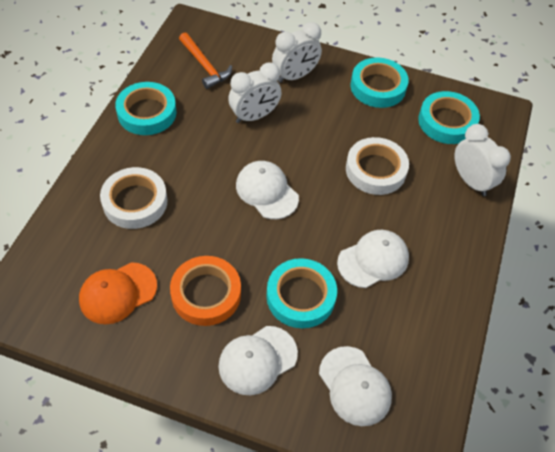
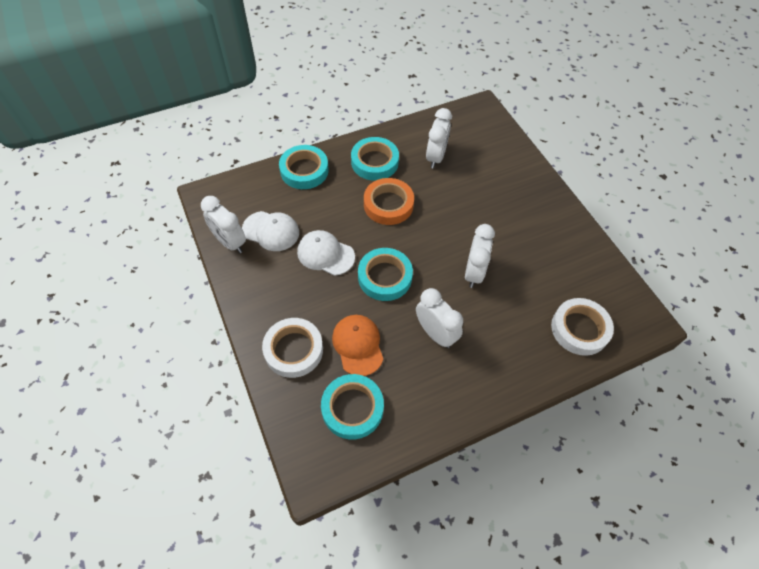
orange hammer: 1 -> 0
white cap: 4 -> 2
white clock: 3 -> 4

